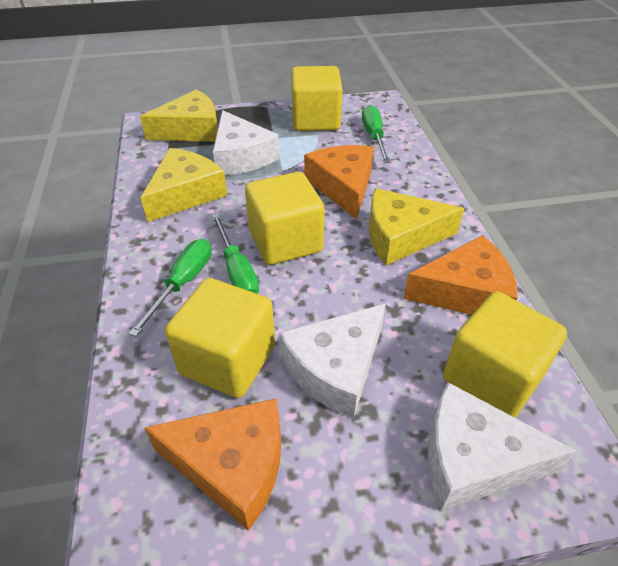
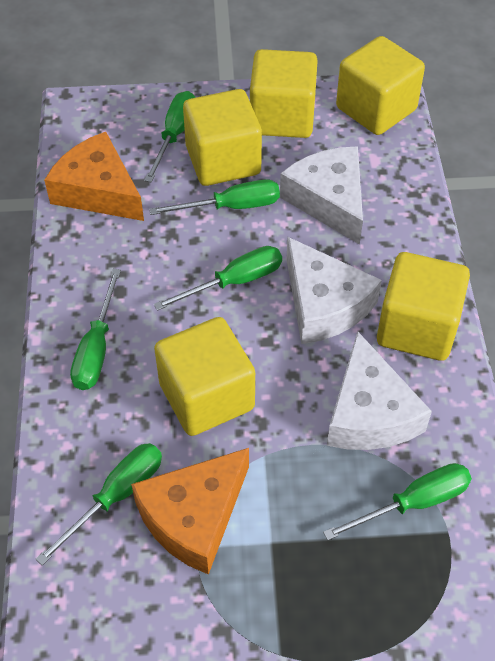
green screwdriver: 3 -> 6
orange cheese: 3 -> 2
yellow cheese: 3 -> 0
yellow cube: 4 -> 5

